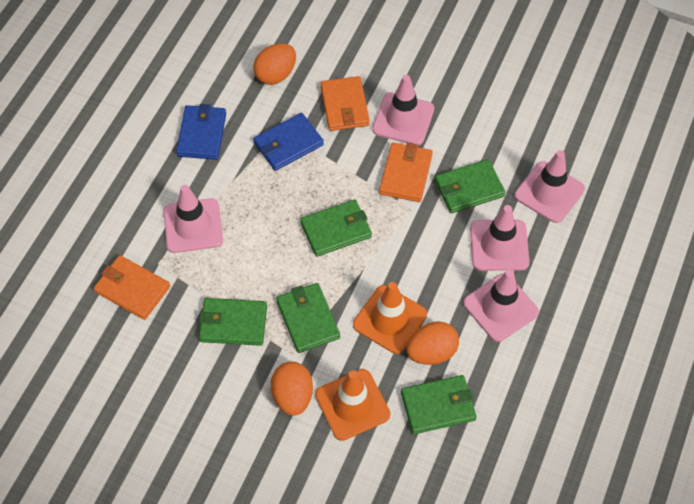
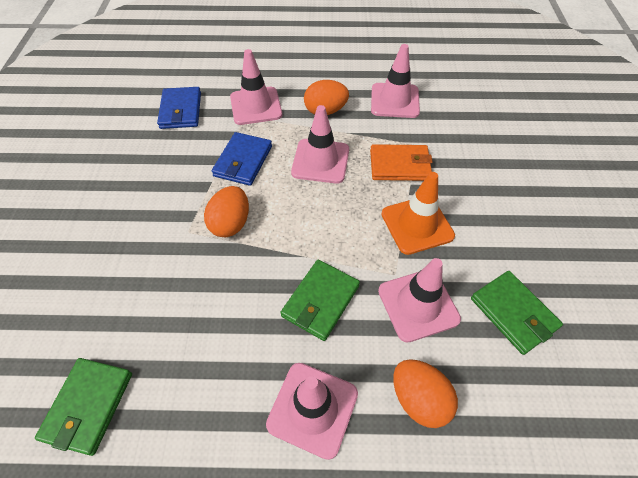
green wallet: 5 -> 3
orange traffic cone: 2 -> 1
orange wallet: 3 -> 1

